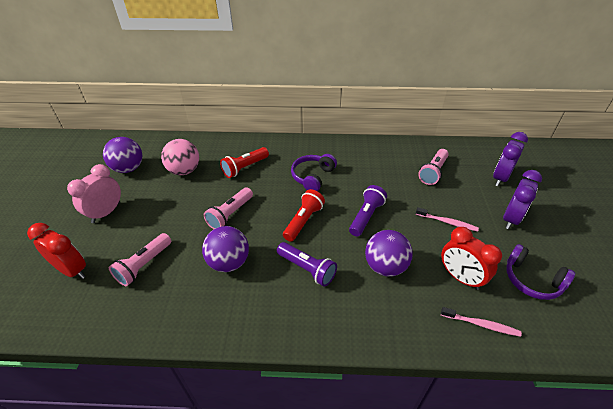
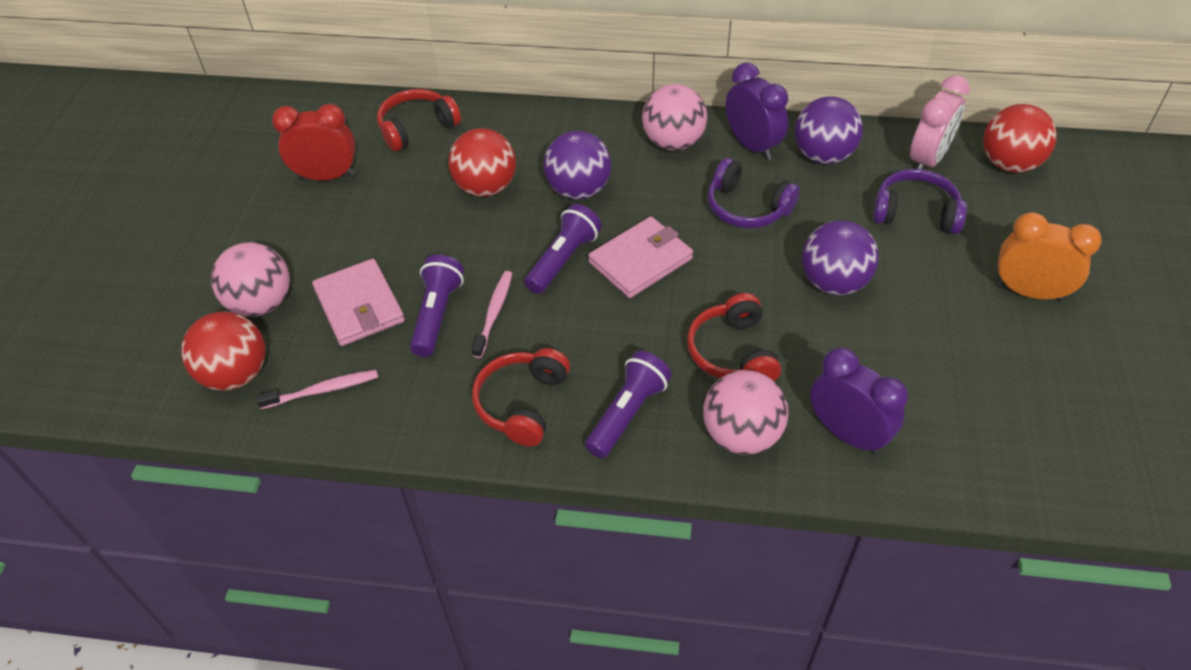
orange clock: 0 -> 1
pink ball: 1 -> 3
pink flashlight: 3 -> 0
pink wallet: 0 -> 2
purple flashlight: 2 -> 3
red ball: 0 -> 3
red clock: 2 -> 1
red flashlight: 2 -> 0
red headphones: 0 -> 3

